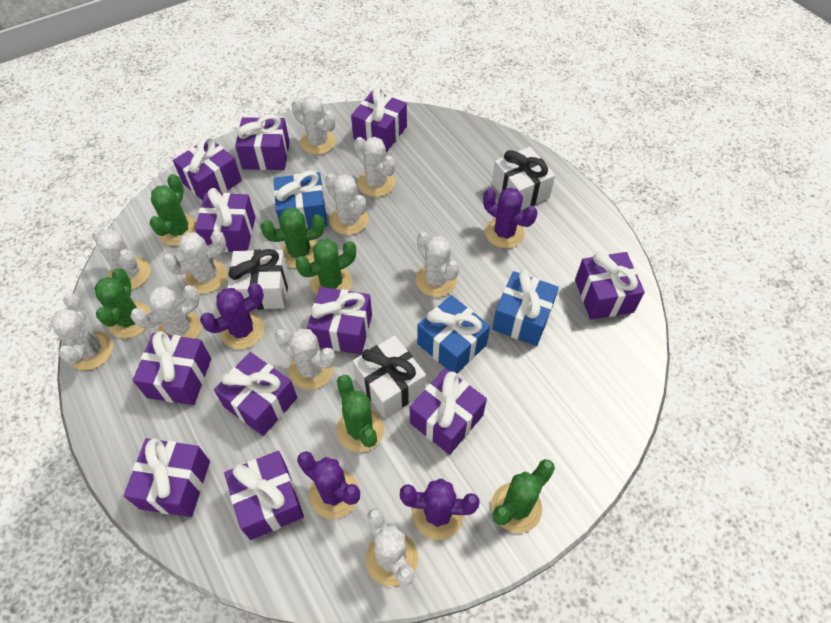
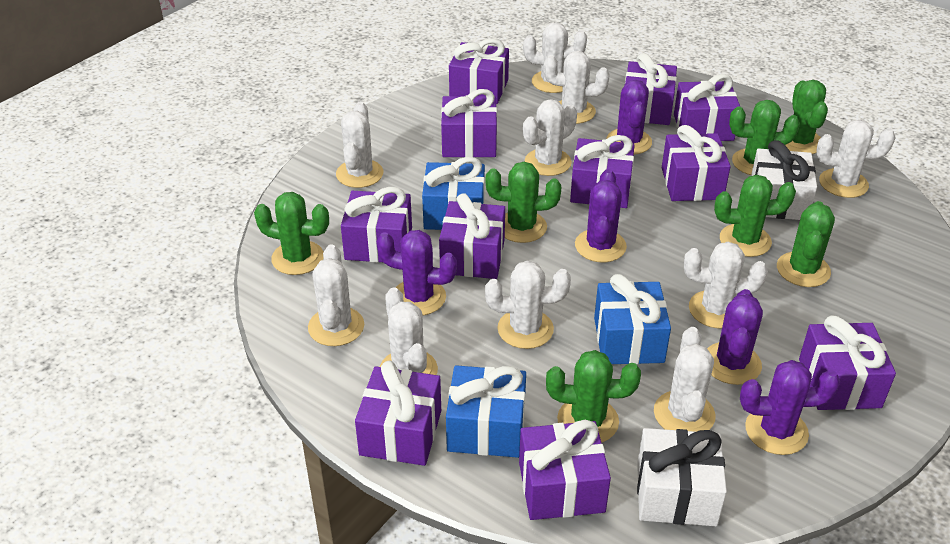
green cactus: 6 -> 7
purple cactus: 4 -> 5
white gift: 3 -> 2

